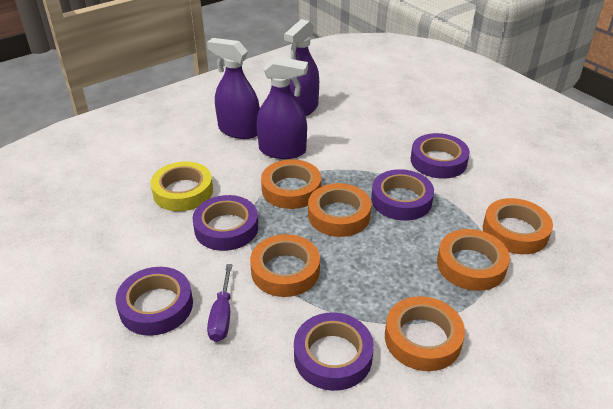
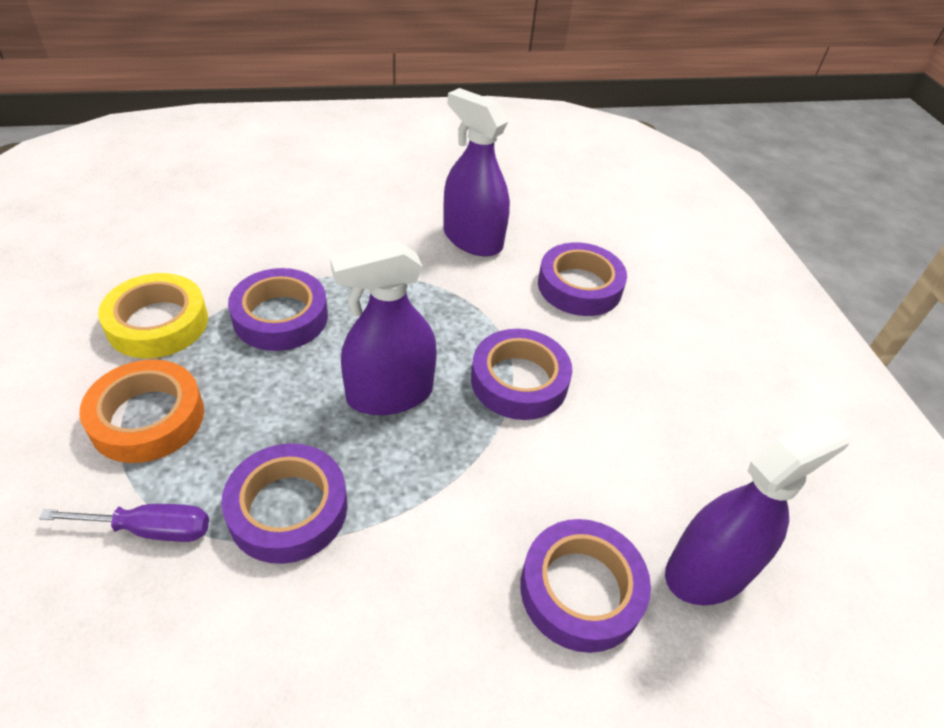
orange tape: 6 -> 1

